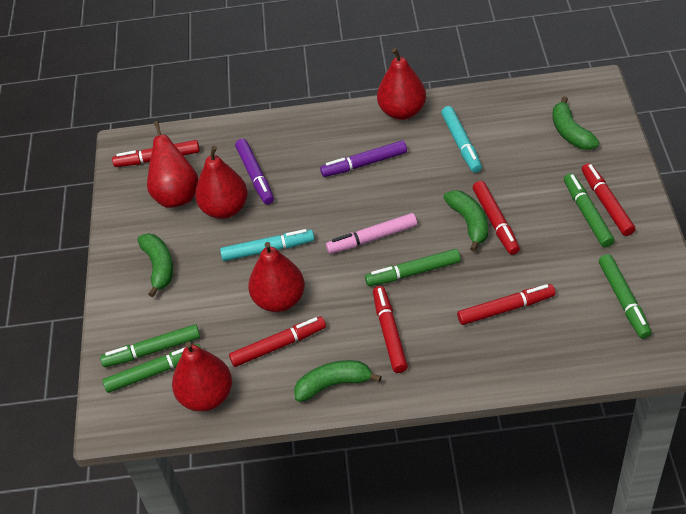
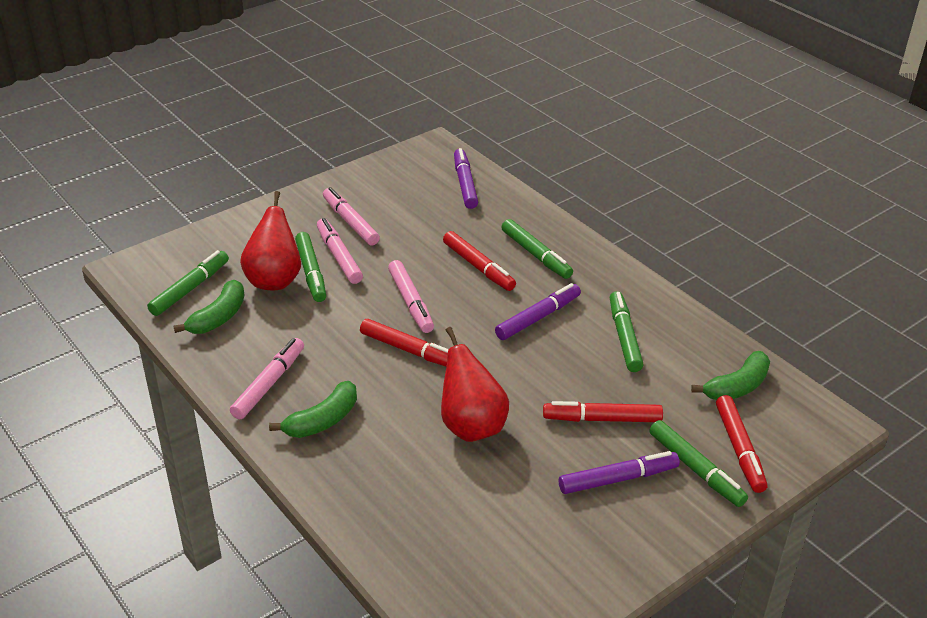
green banana: 4 -> 3
pink marker: 1 -> 4
purple marker: 2 -> 3
red marker: 6 -> 4
red pear: 5 -> 2
turquoise marker: 2 -> 0

